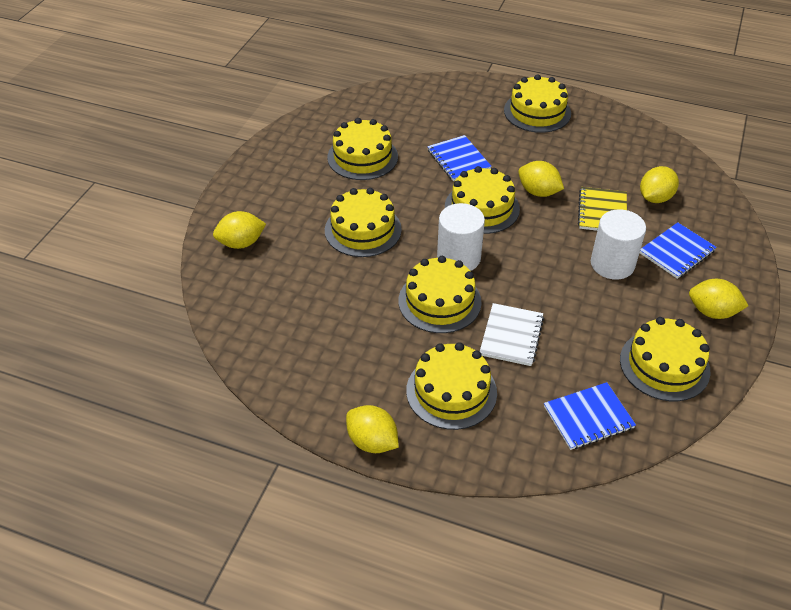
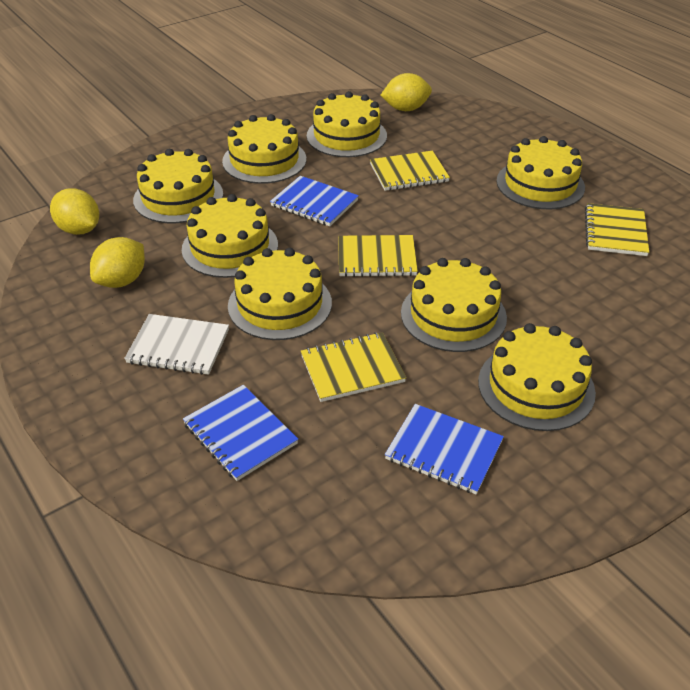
white cylinder: 2 -> 0
yellow cake: 7 -> 8
yellow lemon: 5 -> 3
yellow notebook: 1 -> 4

